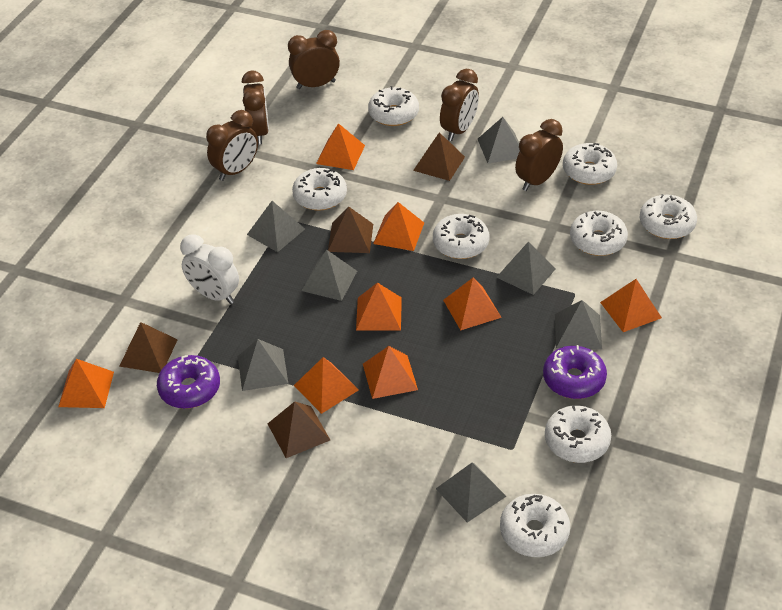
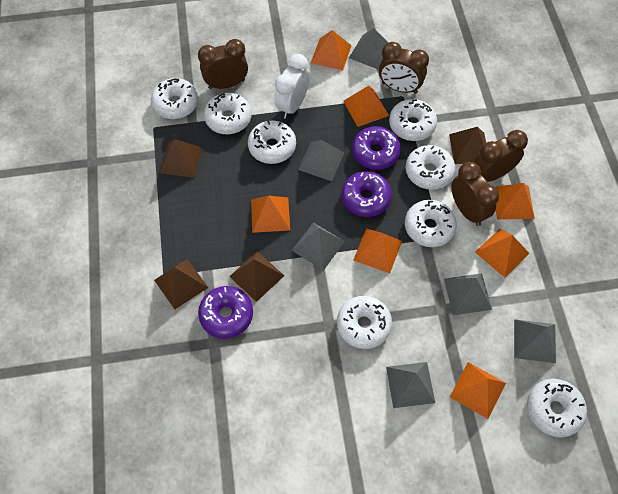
brown clock: 5 -> 4
grey pyramid: 7 -> 6
orange pyramid: 8 -> 7
purple donut: 2 -> 3

